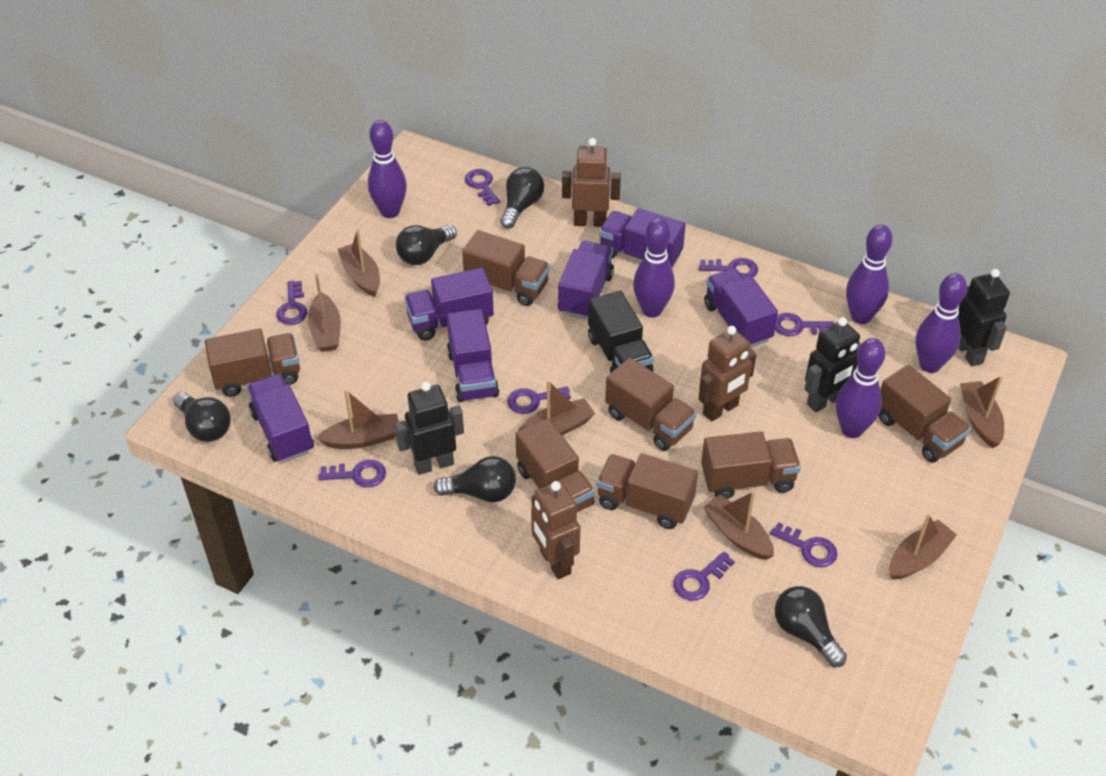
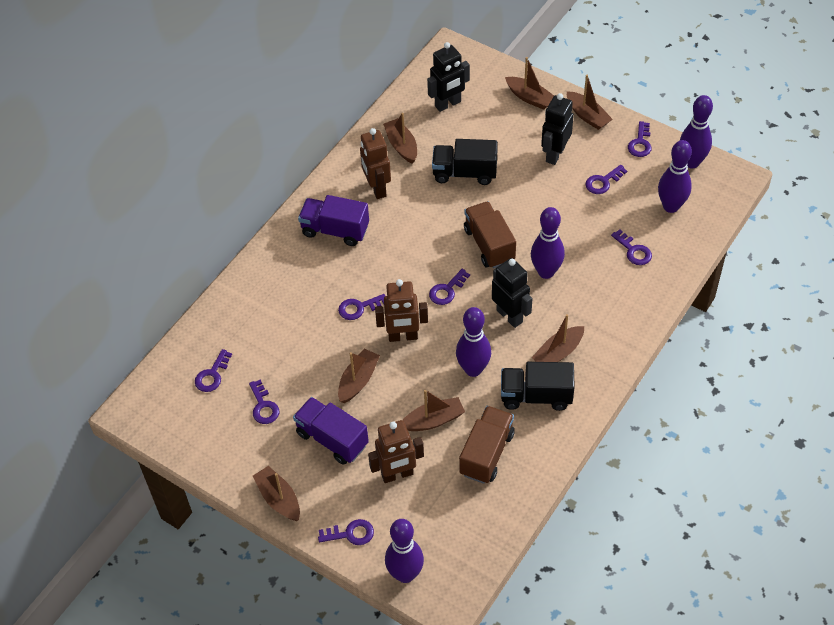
black light bulb: 5 -> 0
black truck: 1 -> 2
brown truck: 7 -> 2
purple truck: 6 -> 2

